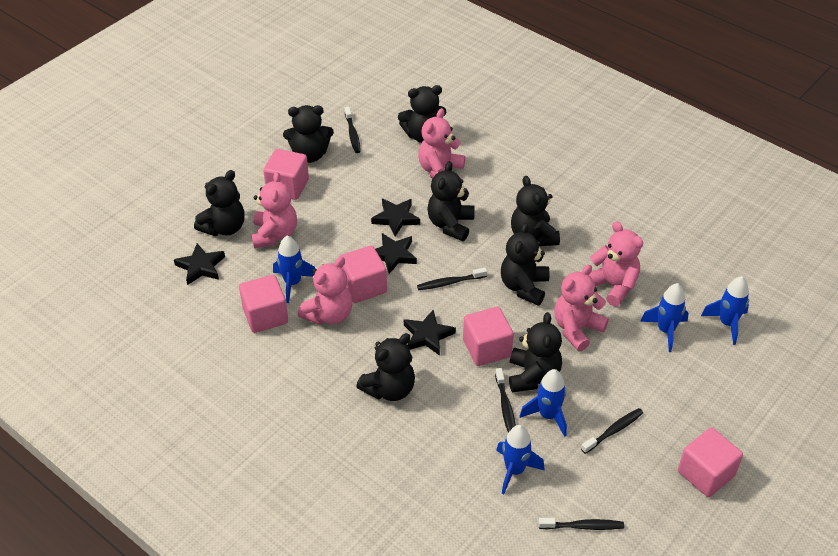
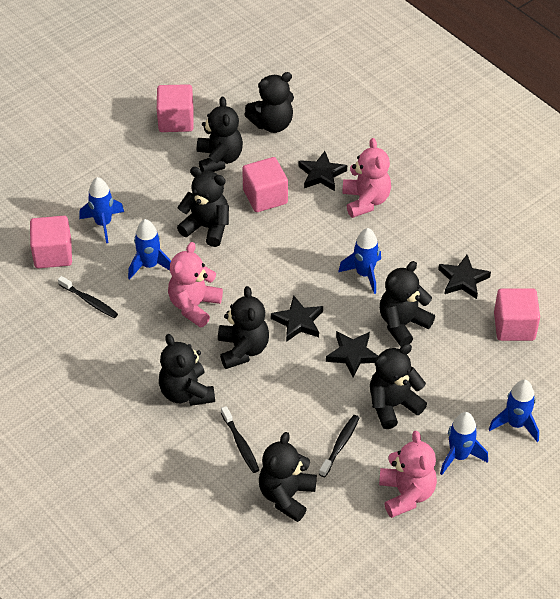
black toothbrush: 5 -> 3
pink cube: 5 -> 4
pink teddy bear: 5 -> 3

